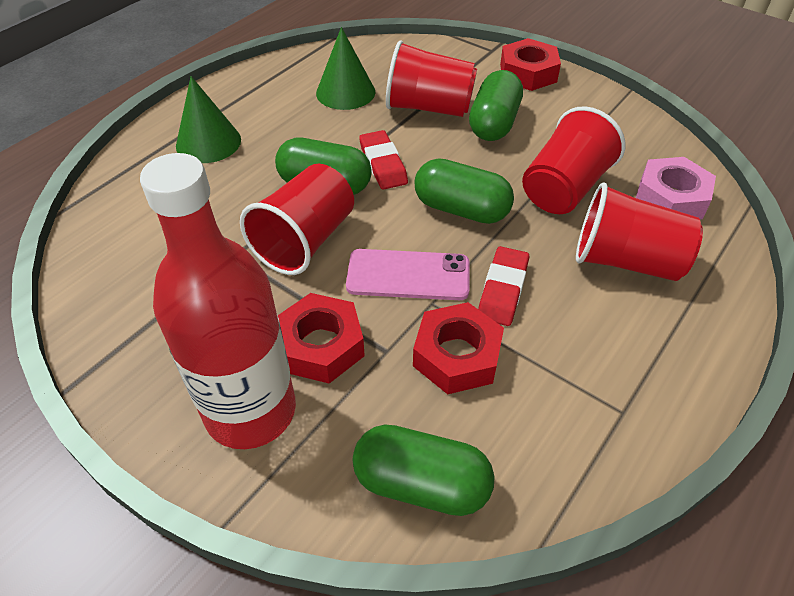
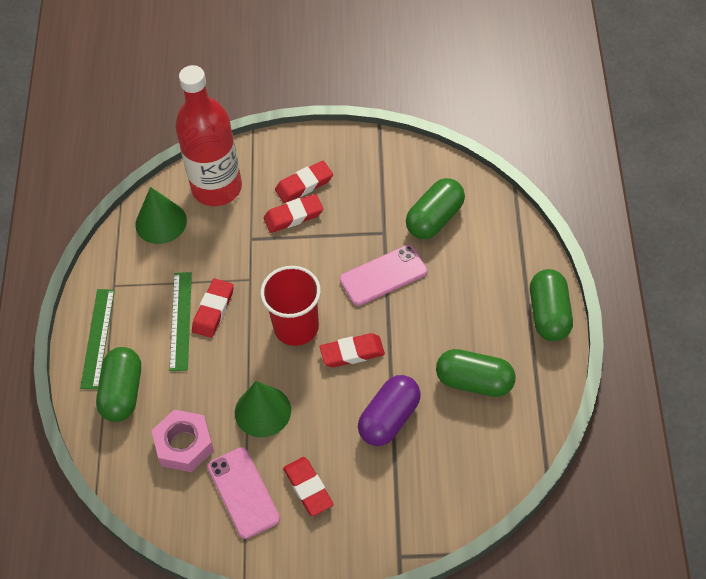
green ruler: 0 -> 2
pink phone: 1 -> 2
purple capsule: 0 -> 1
red cup: 4 -> 1
red eraser: 2 -> 5
red nut: 3 -> 0

